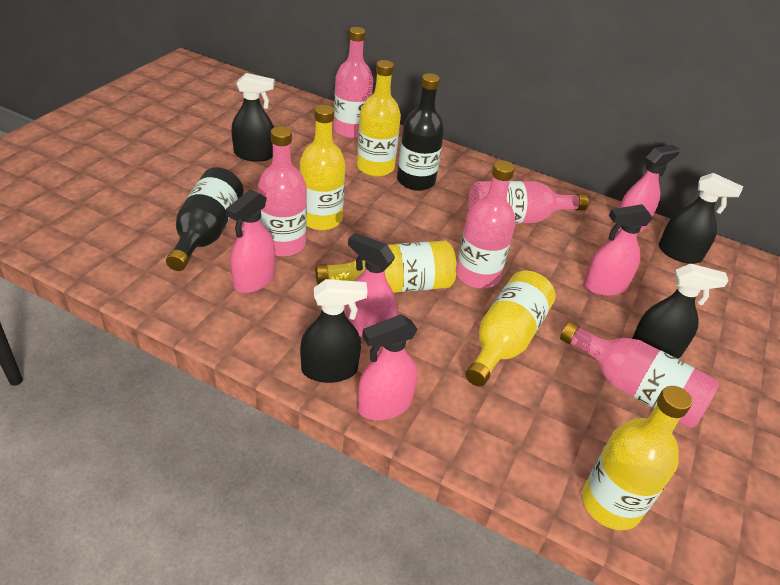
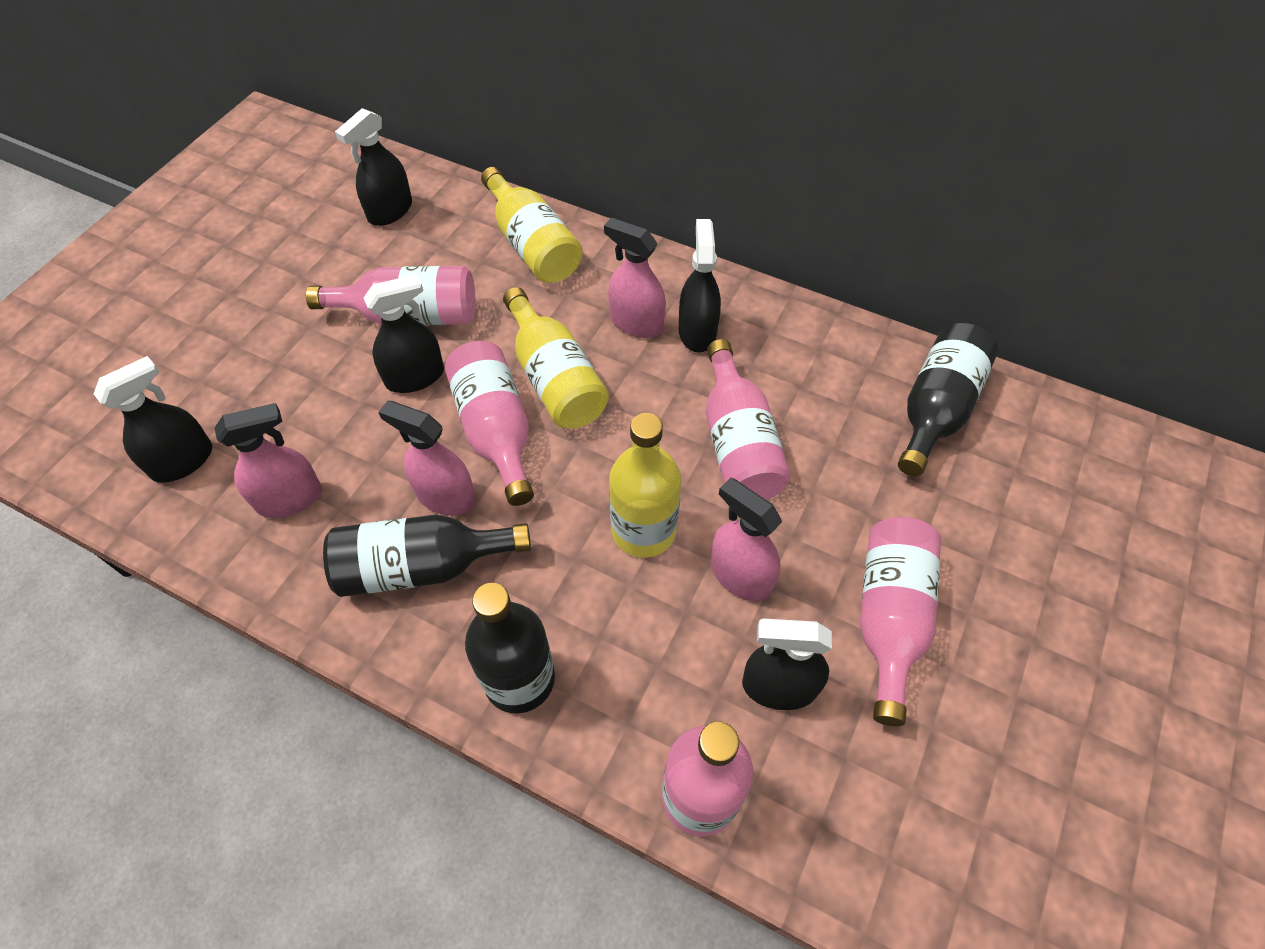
black bottle: 2 -> 3
black spray bottle: 4 -> 5
pink spray bottle: 5 -> 4
yellow bottle: 5 -> 3

